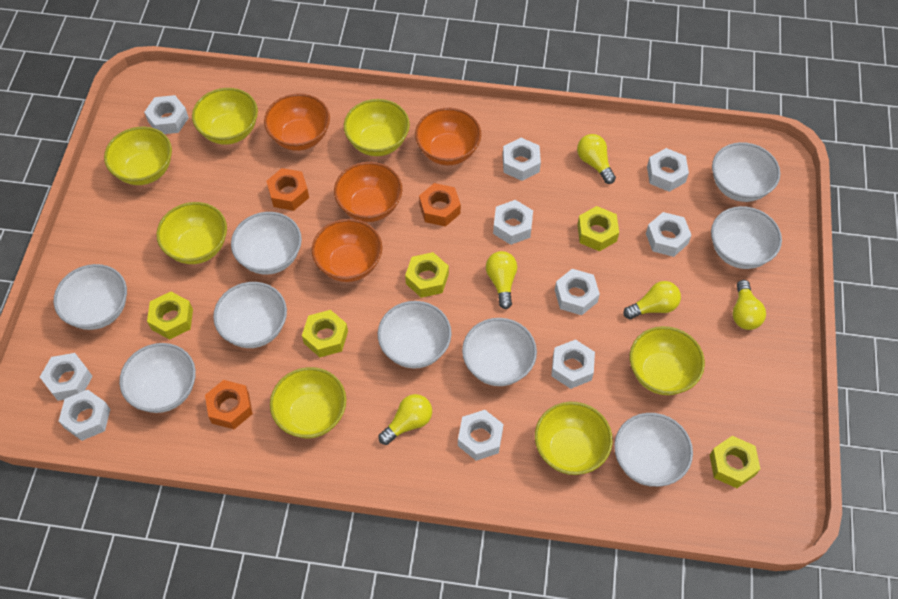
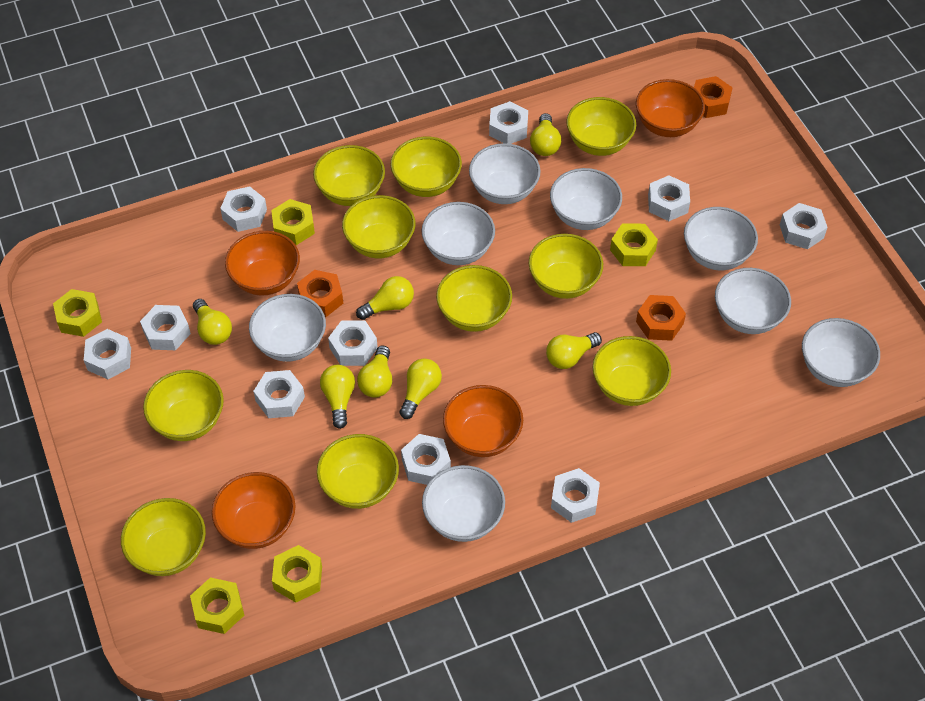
white bowl: 9 -> 8
yellow bowl: 7 -> 10
yellow light bulb: 5 -> 7

